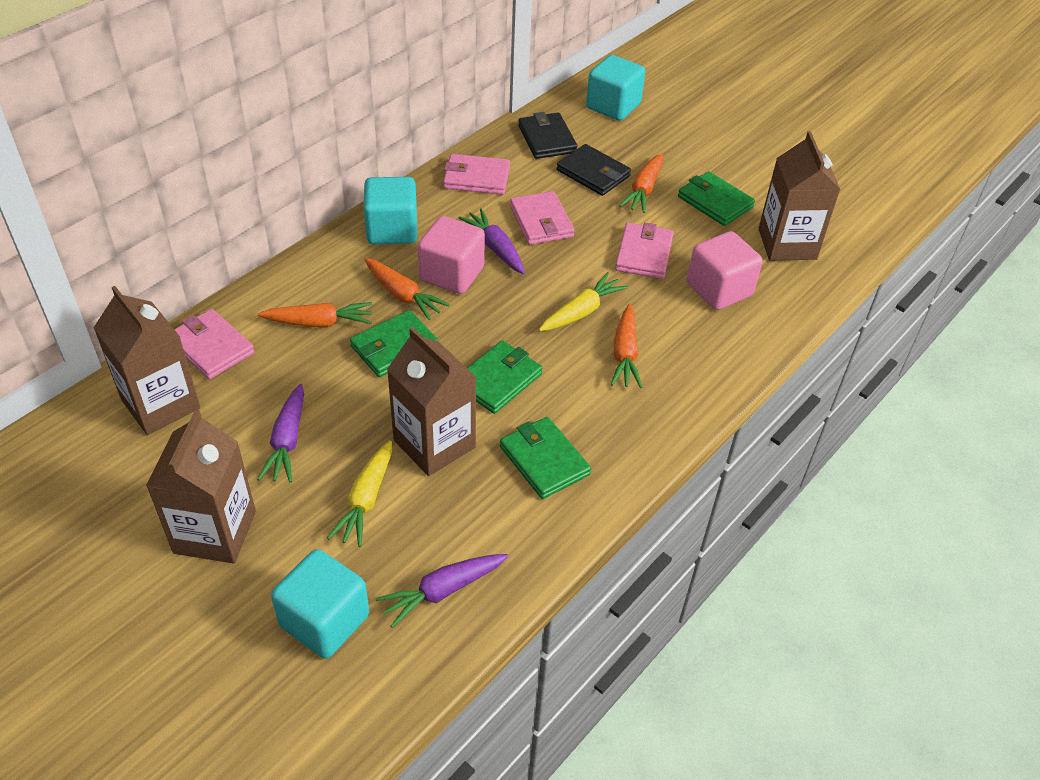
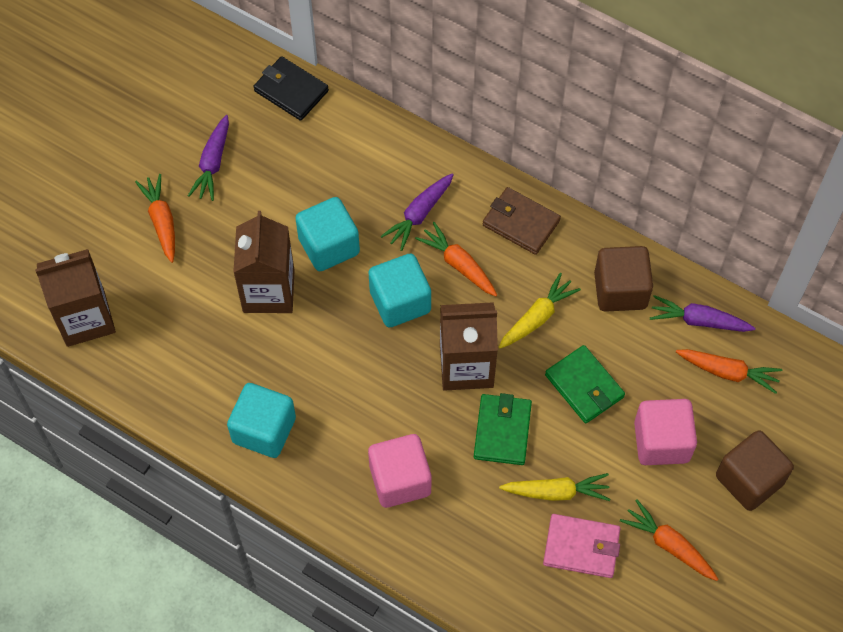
black wallet: 2 -> 1
brown carton: 4 -> 3
brown cube: 0 -> 2
brown wallet: 0 -> 1
green wallet: 4 -> 2
pink wallet: 4 -> 1

